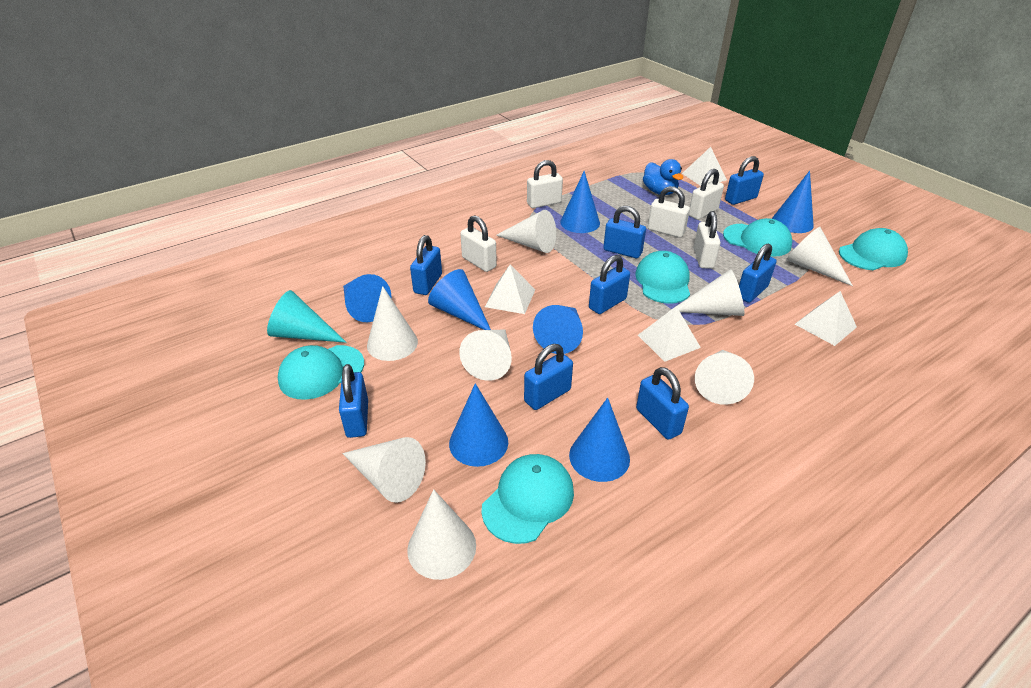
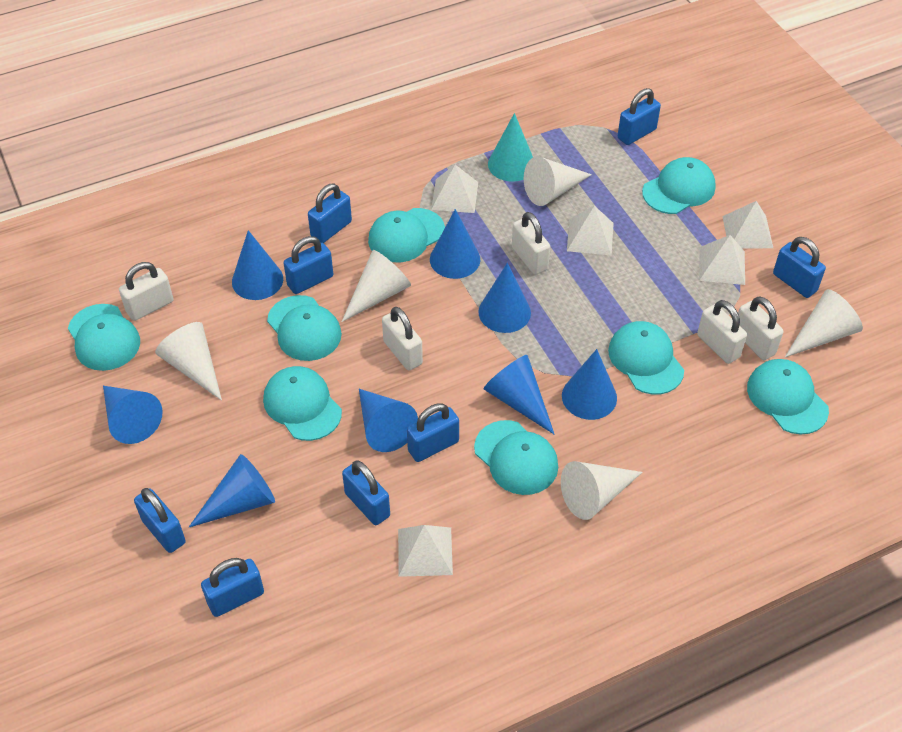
blue cone: 7 -> 8
blue duck: 1 -> 0
turquoise cap: 5 -> 8
white cone: 8 -> 5
white pyramid: 4 -> 5

